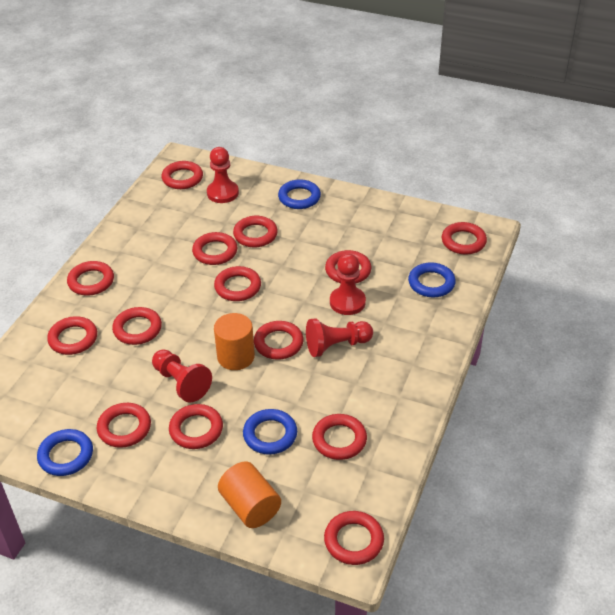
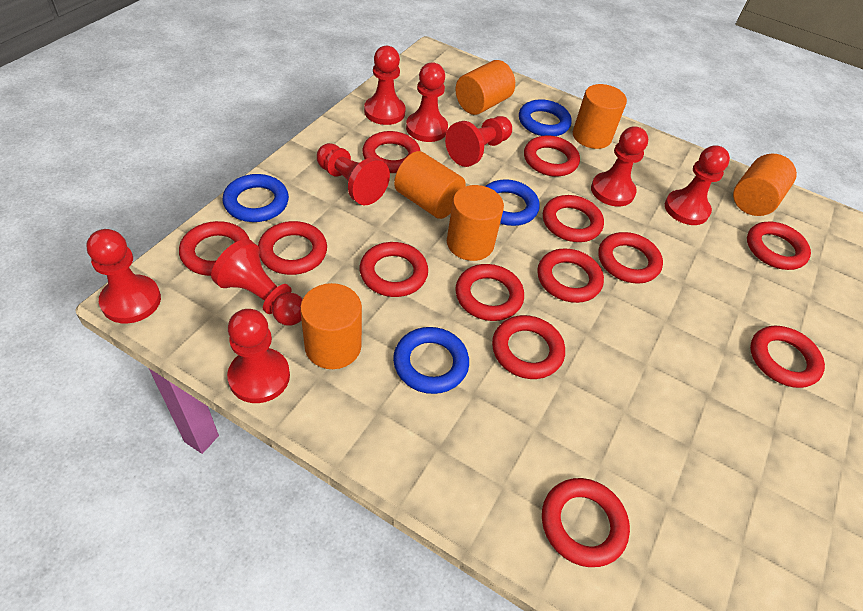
orange cylinder: 2 -> 6
red pawn: 4 -> 9
red ring: 14 -> 13

